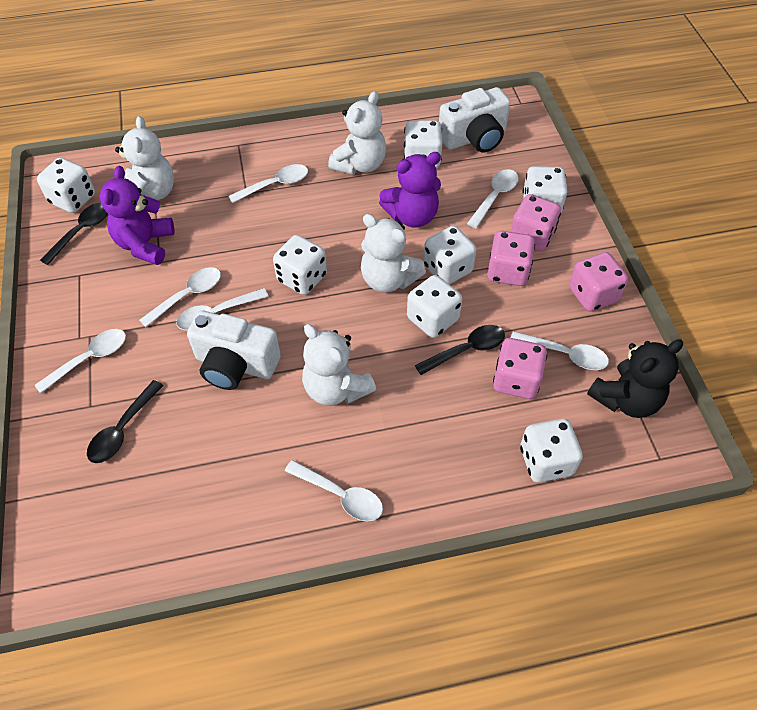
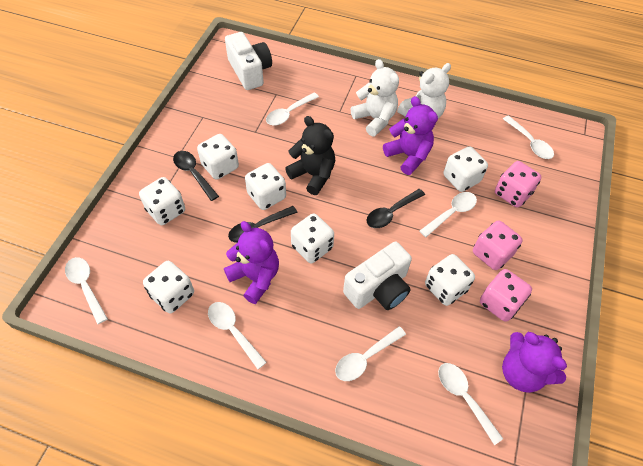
pink dice: 4 -> 3
purple teddy bear: 2 -> 3
white teddy bear: 4 -> 2

